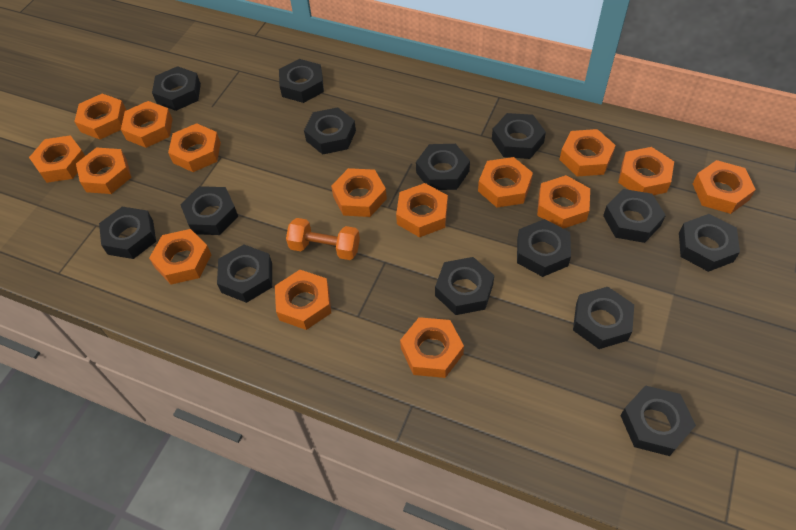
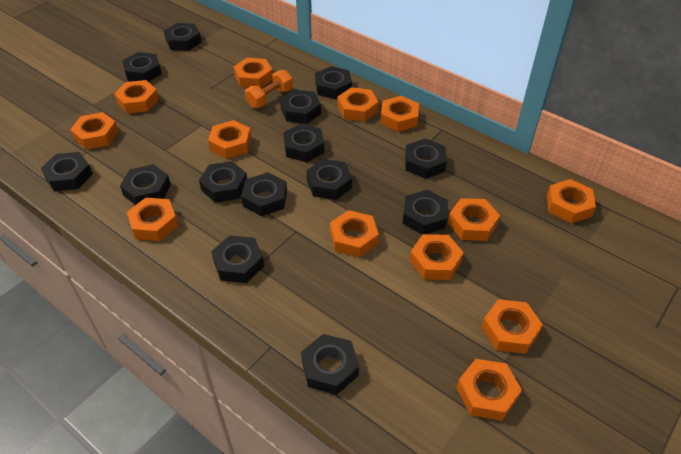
orange nut: 15 -> 13

